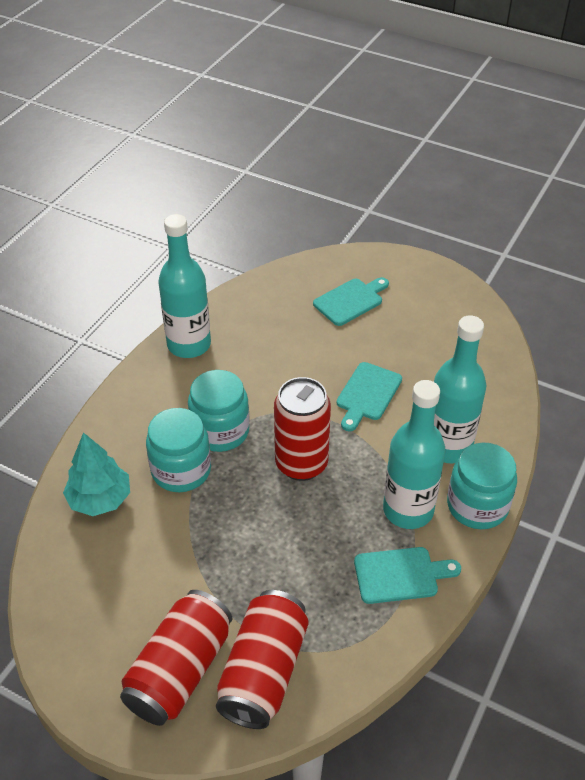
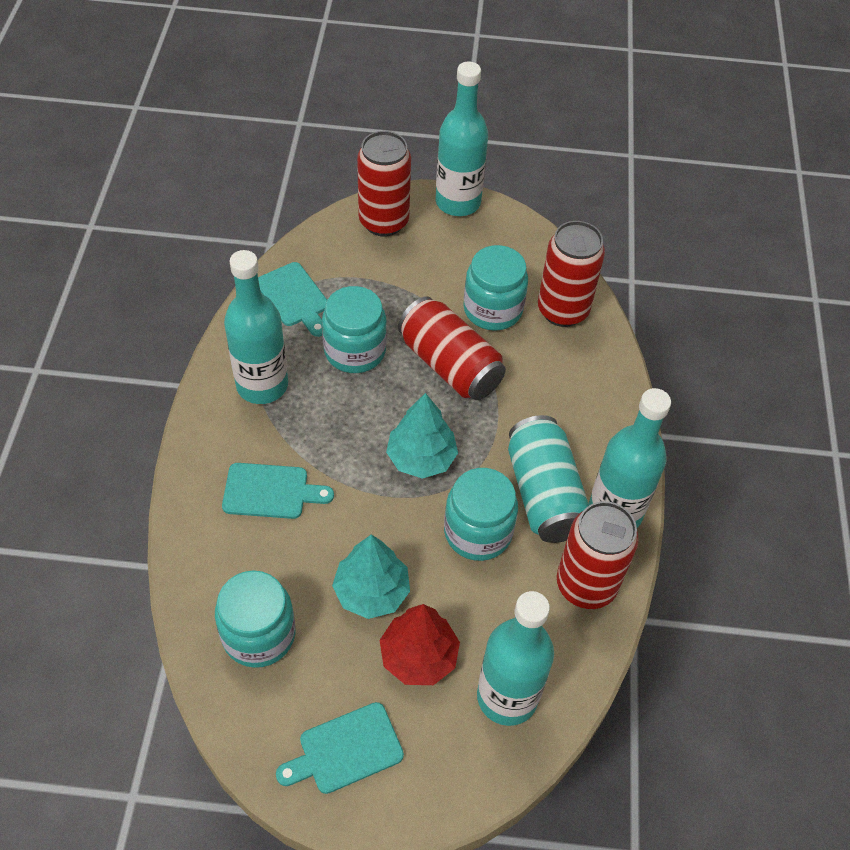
red can: 3 -> 4
red tree: 0 -> 1
turquoise bottle: 3 -> 4
turquoise can: 0 -> 1
turquoise jar: 3 -> 4
turquoise tree: 1 -> 2

